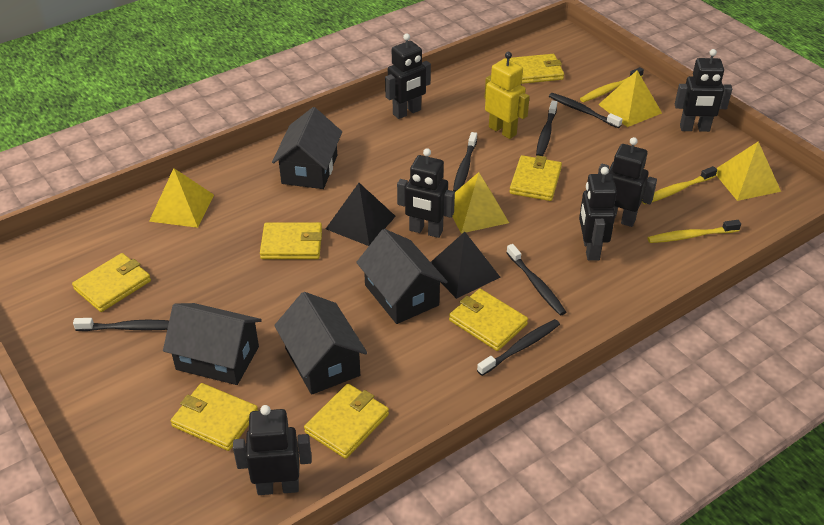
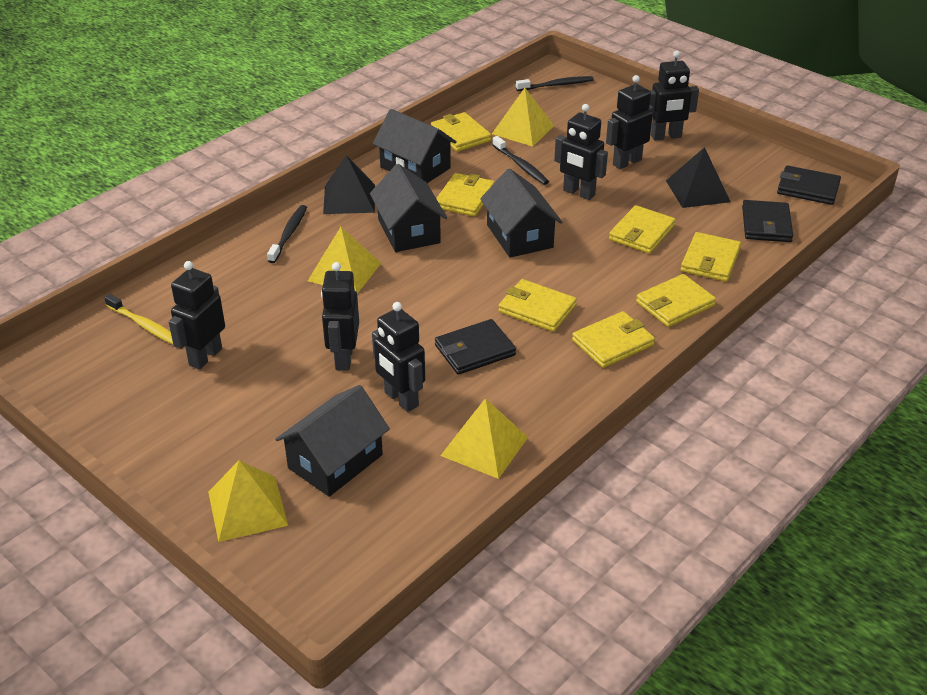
black toothbrush: 6 -> 3
black wallet: 0 -> 3
yellow robot: 1 -> 0
yellow toothbrush: 3 -> 1

